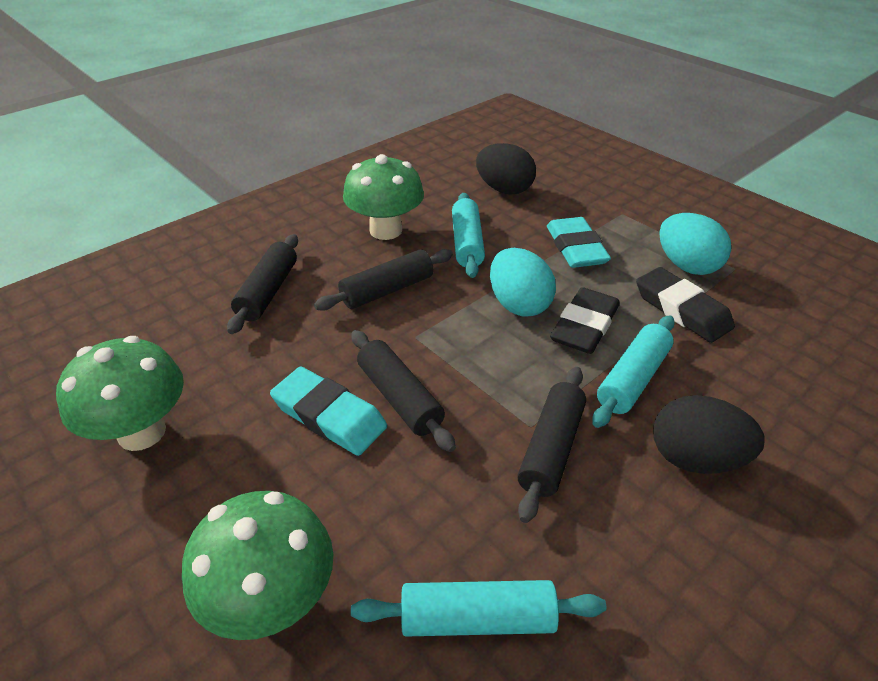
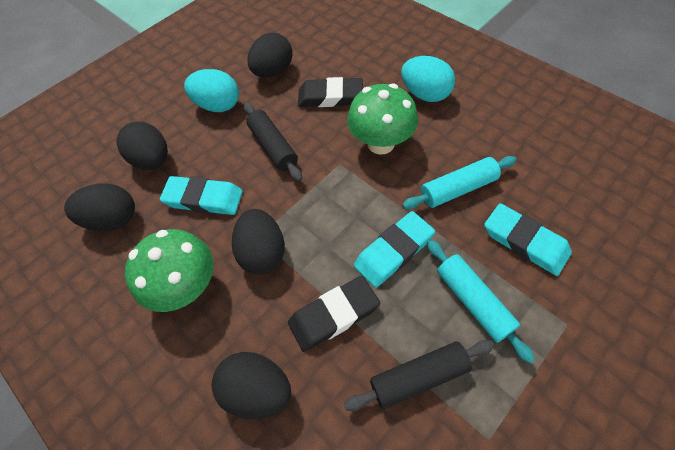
black egg: 2 -> 5
black rolling pin: 4 -> 2
green mushroom: 3 -> 2
turquoise eraser: 2 -> 3
turquoise rolling pin: 3 -> 2

